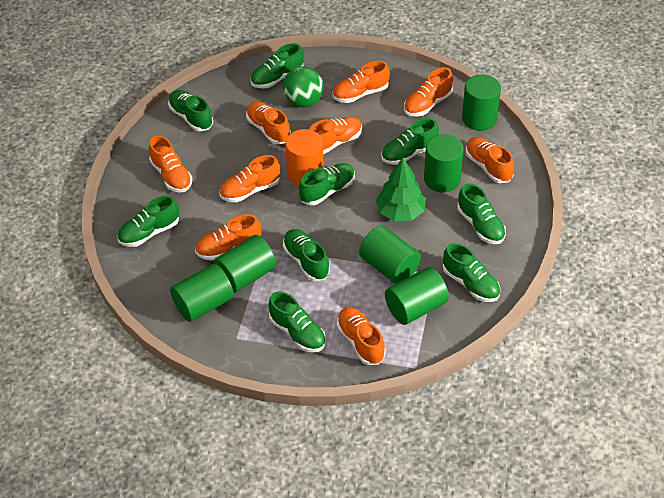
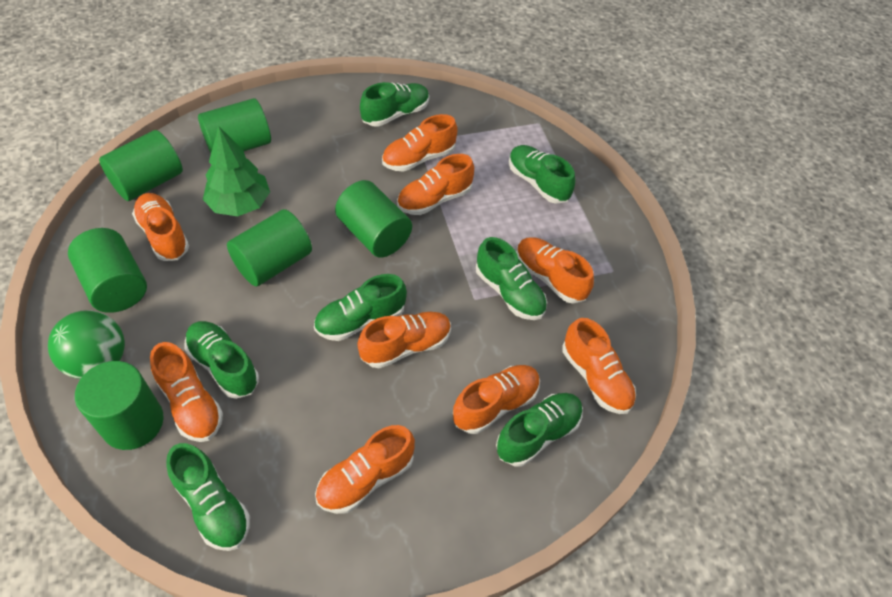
green shoe: 9 -> 7
orange cylinder: 1 -> 0

